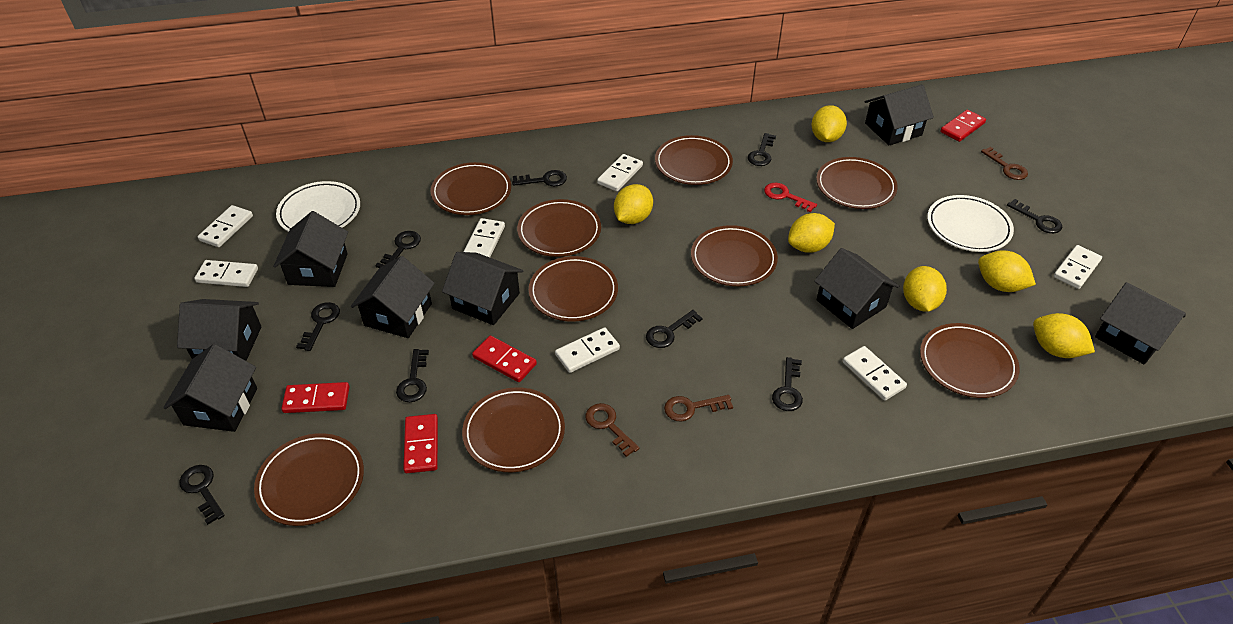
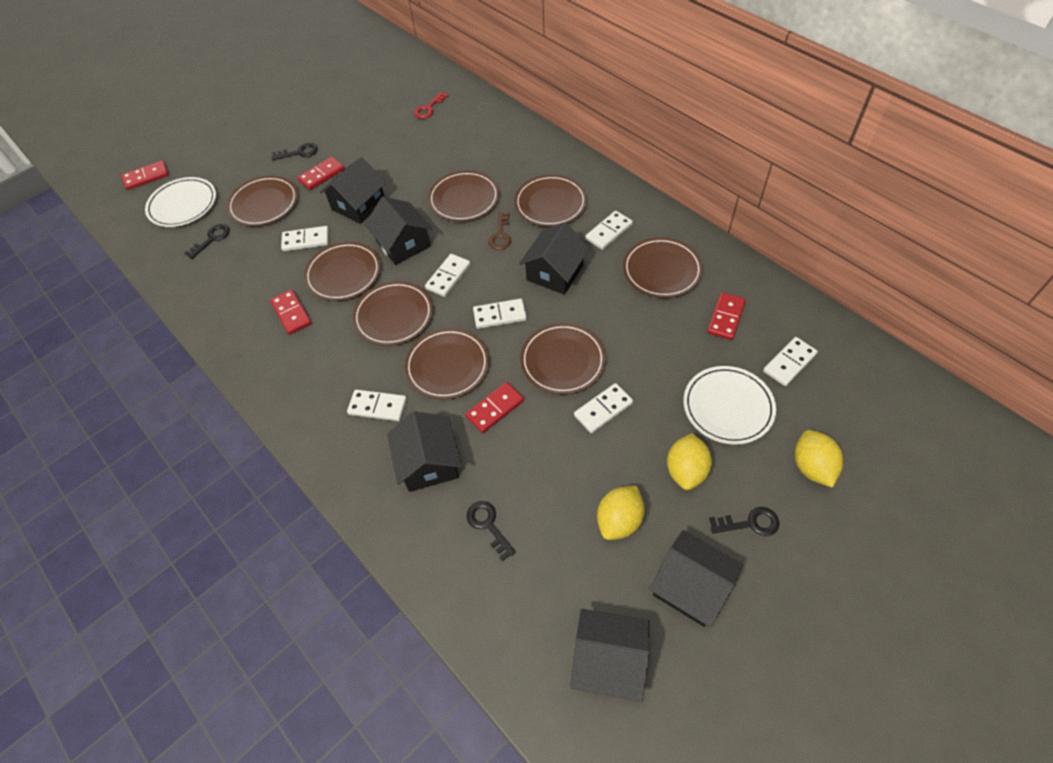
black house: 8 -> 6
black key: 9 -> 4
brown key: 3 -> 1
brown plate: 9 -> 8
red domino: 4 -> 5
yellow lemon: 6 -> 3

